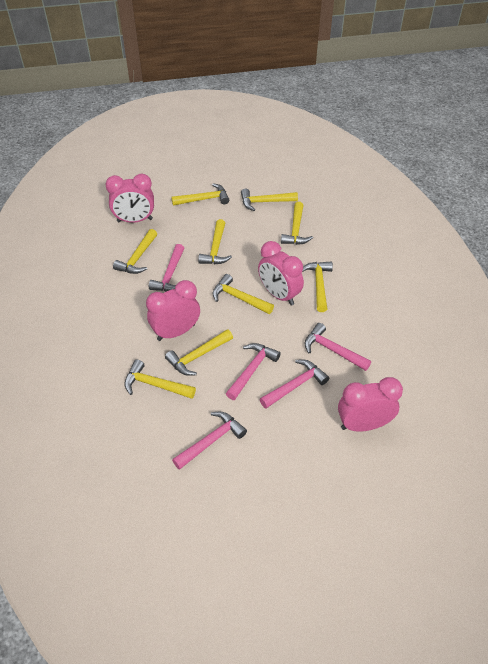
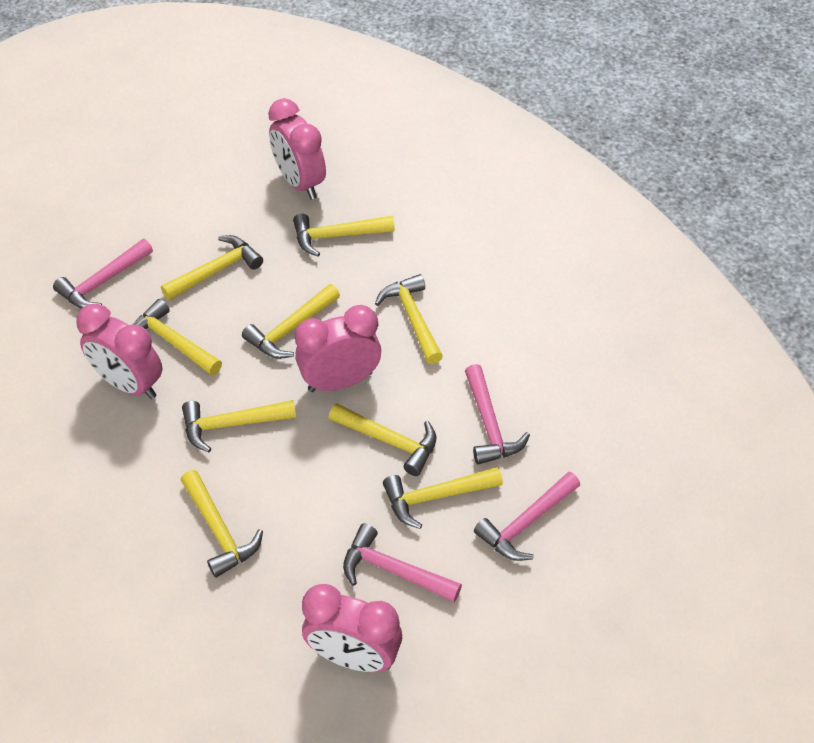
pink hammer: 5 -> 4

